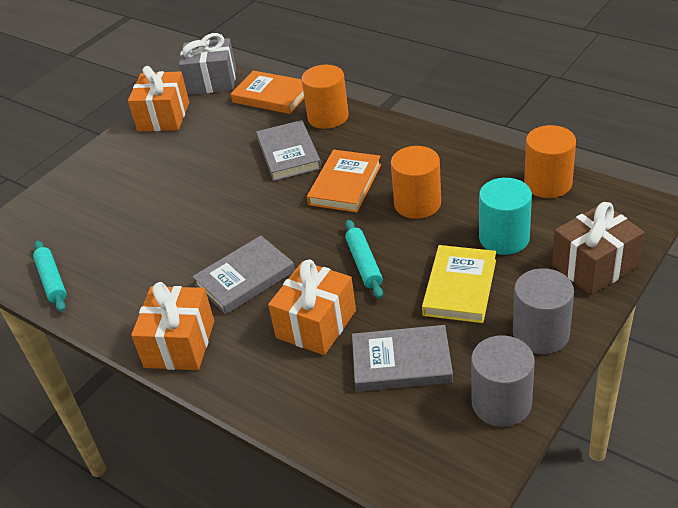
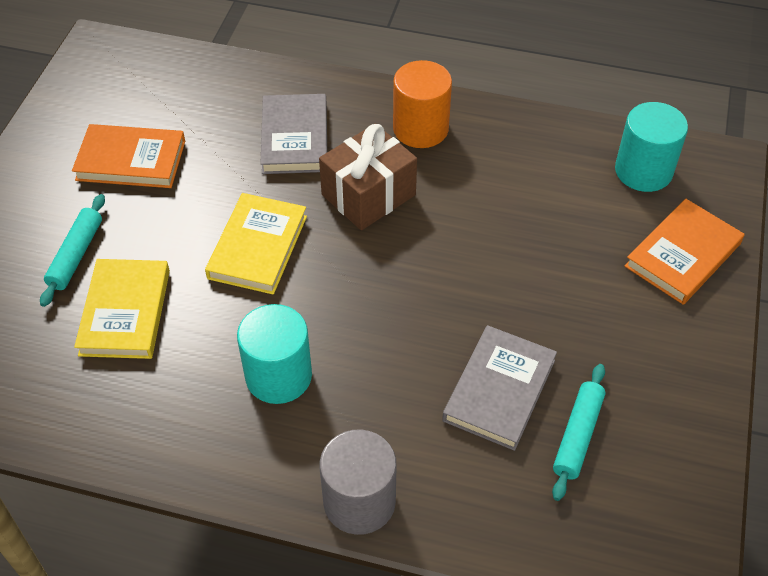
grey book: 3 -> 2
grey cylinder: 2 -> 1
grey gift: 1 -> 0
orange cylinder: 3 -> 1
orange gift: 3 -> 0
turquoise cylinder: 1 -> 2
yellow book: 1 -> 2

